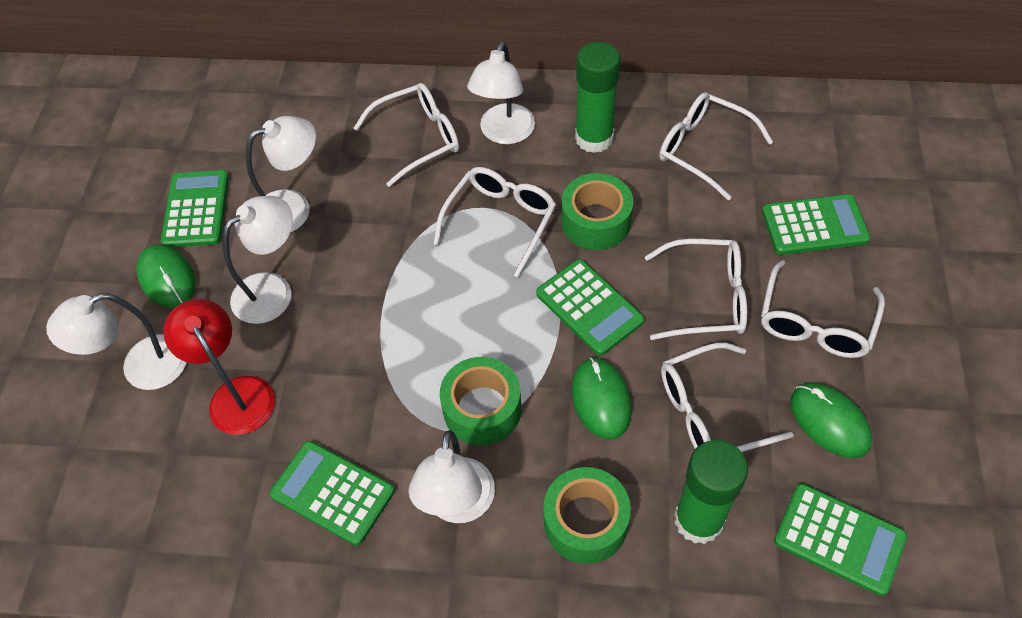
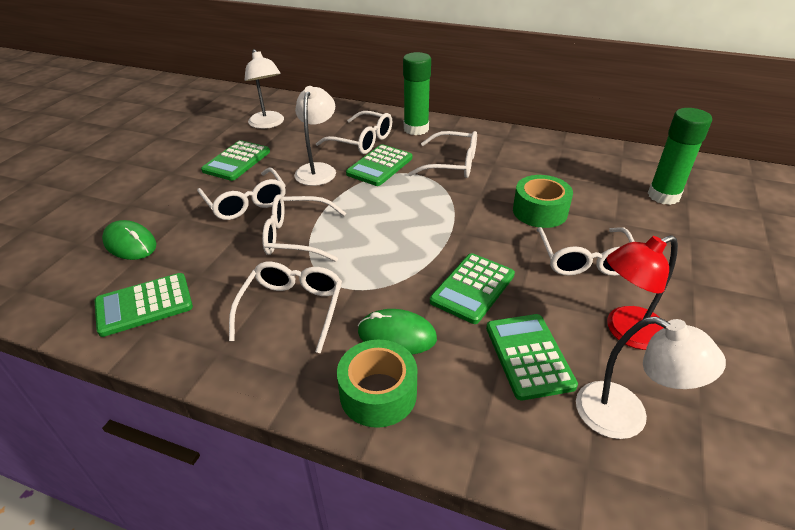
green mouse: 3 -> 2
green tape: 3 -> 2
white lamp: 5 -> 3

